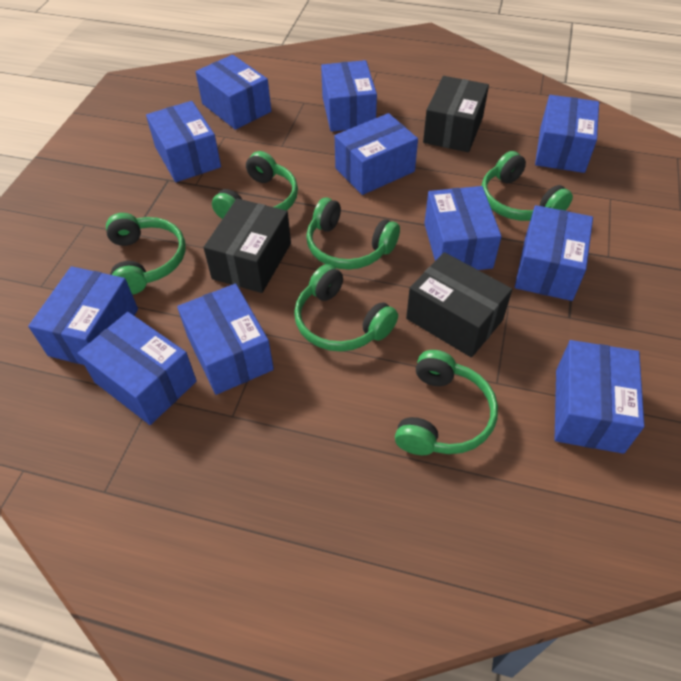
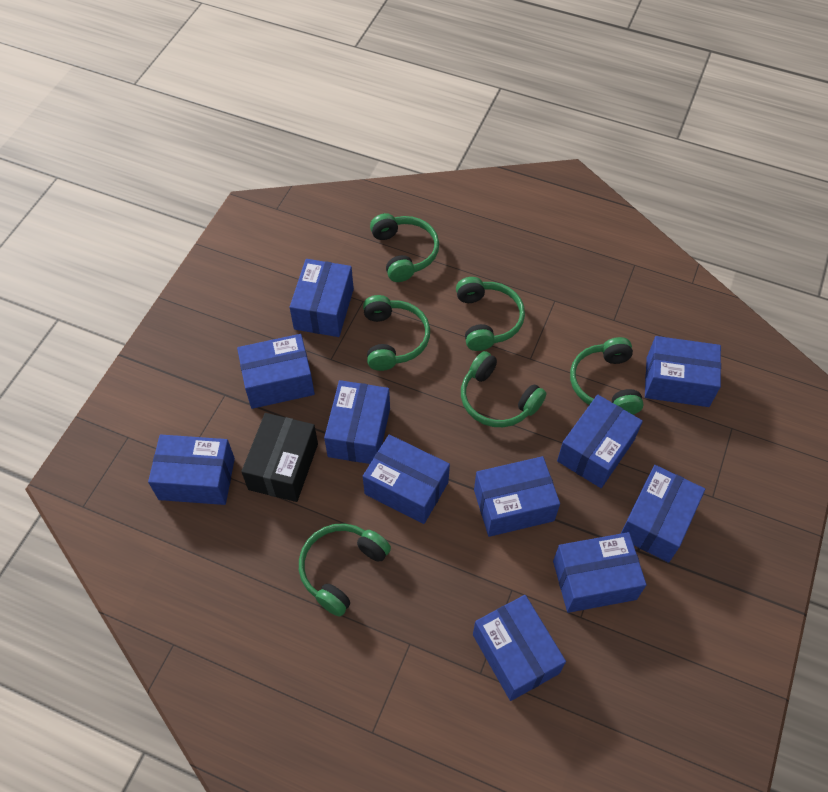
black box: 3 -> 1

